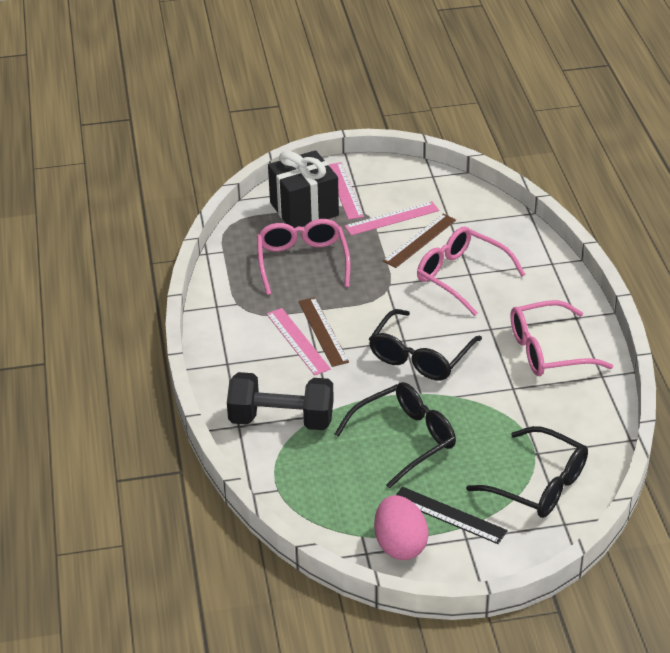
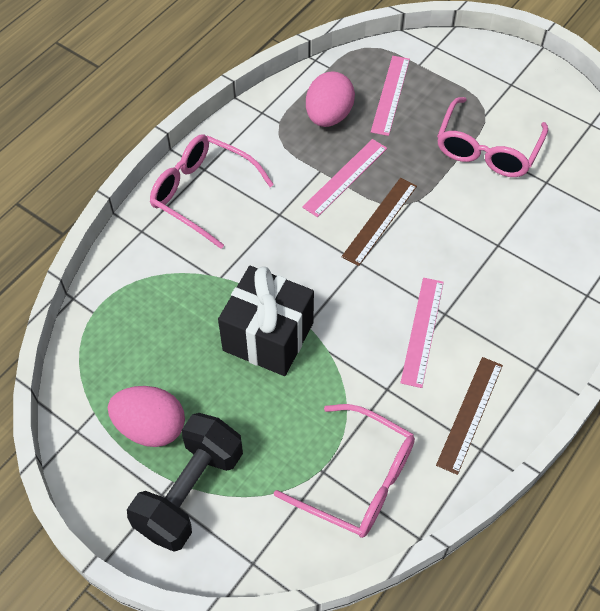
black glasses: 3 -> 0
black ruler: 1 -> 0
pink egg: 1 -> 2

